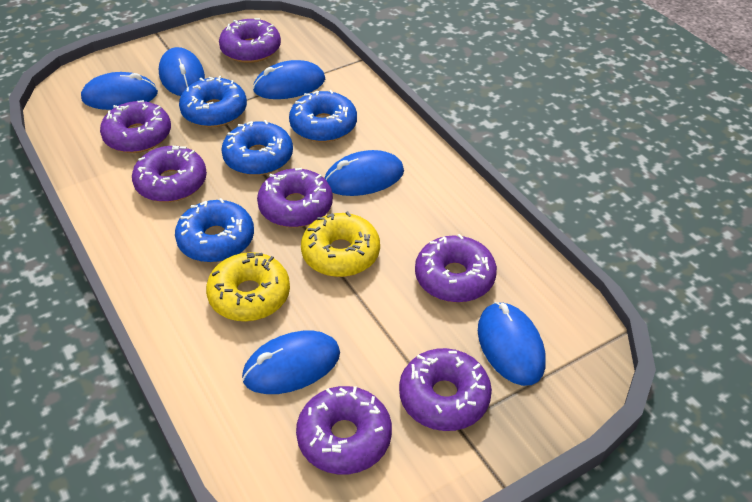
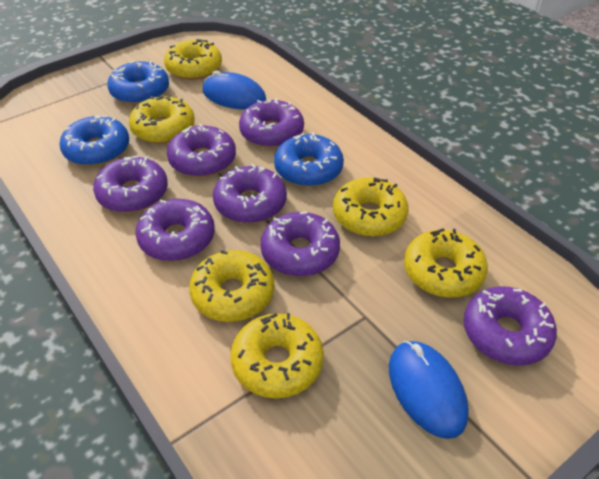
blue donut: 4 -> 3
blue mouse: 6 -> 2
yellow donut: 2 -> 6

